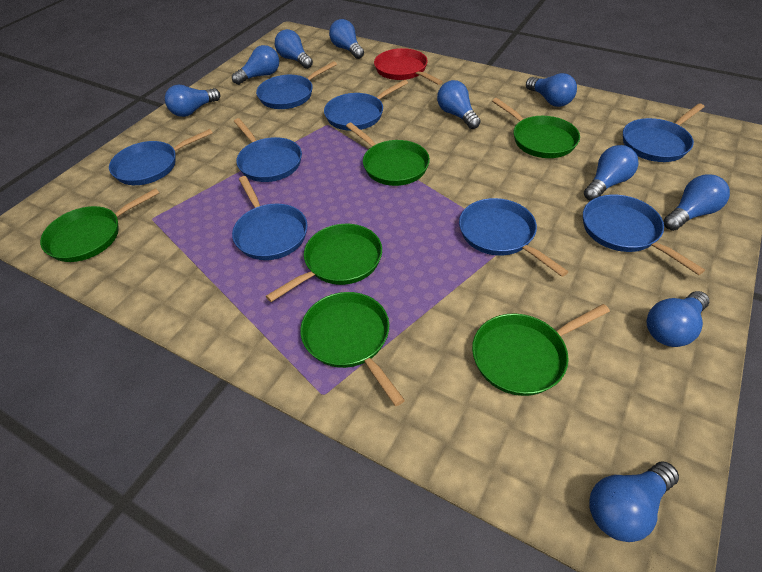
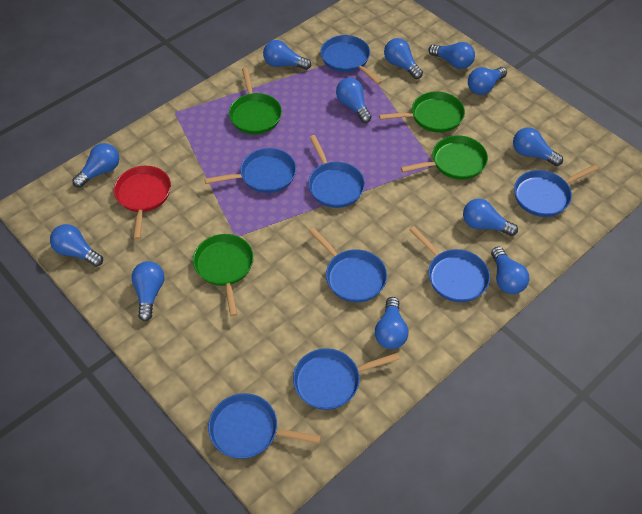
blue light bulb: 10 -> 12
green pan: 6 -> 4

